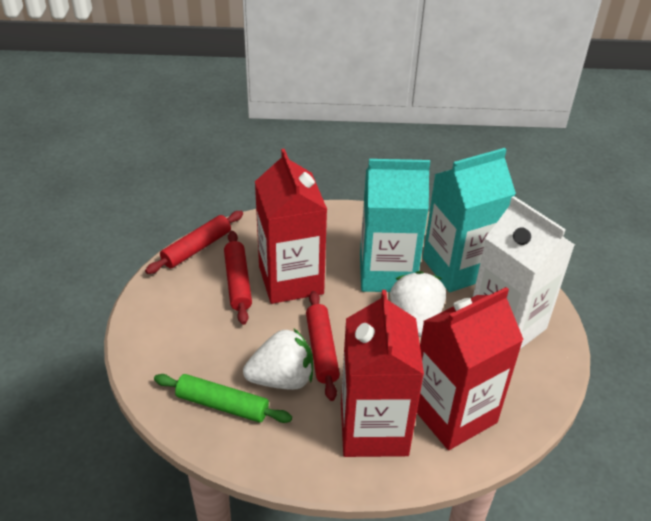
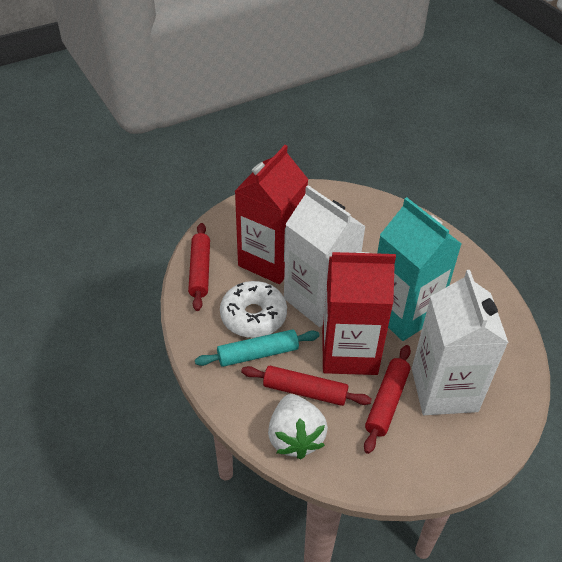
green rolling pin: 1 -> 0
red carton: 3 -> 2
turquoise carton: 2 -> 1
turquoise rolling pin: 0 -> 1
white carton: 1 -> 2
white donut: 0 -> 1
white strawberry: 2 -> 1

